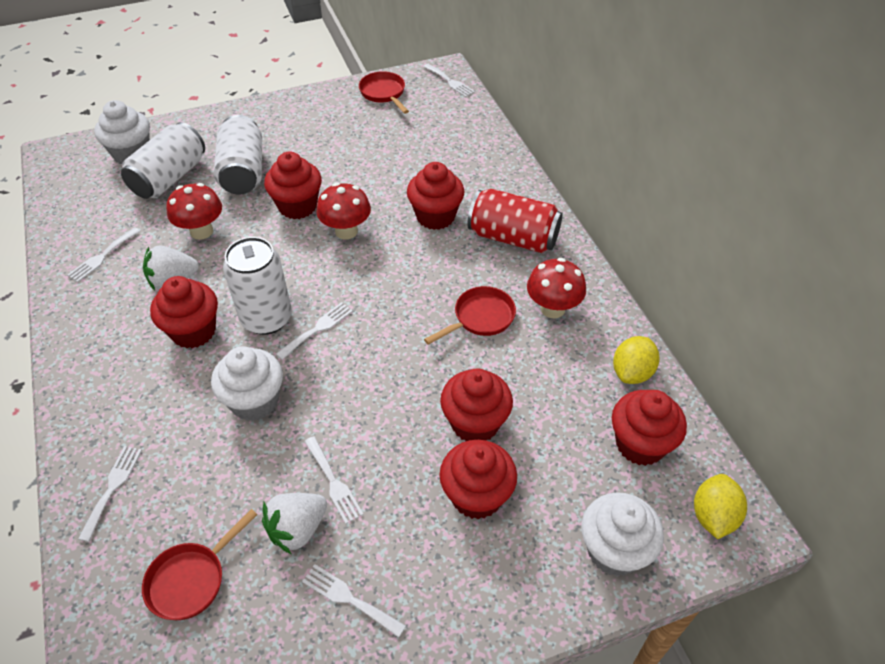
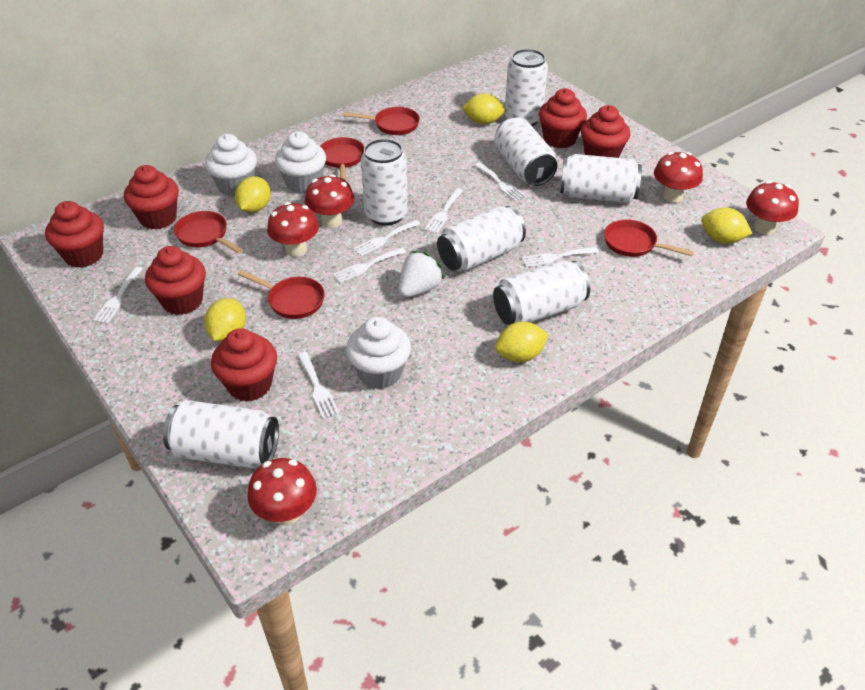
red can: 1 -> 0
red mushroom: 3 -> 5
red pan: 3 -> 5
white can: 3 -> 7
white fork: 6 -> 7
white strawberry: 2 -> 1
yellow lemon: 2 -> 5

